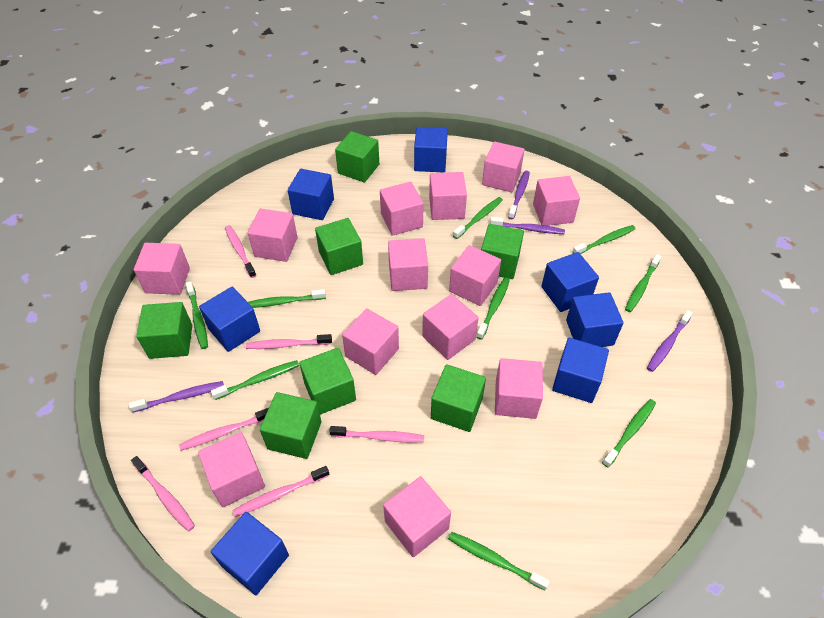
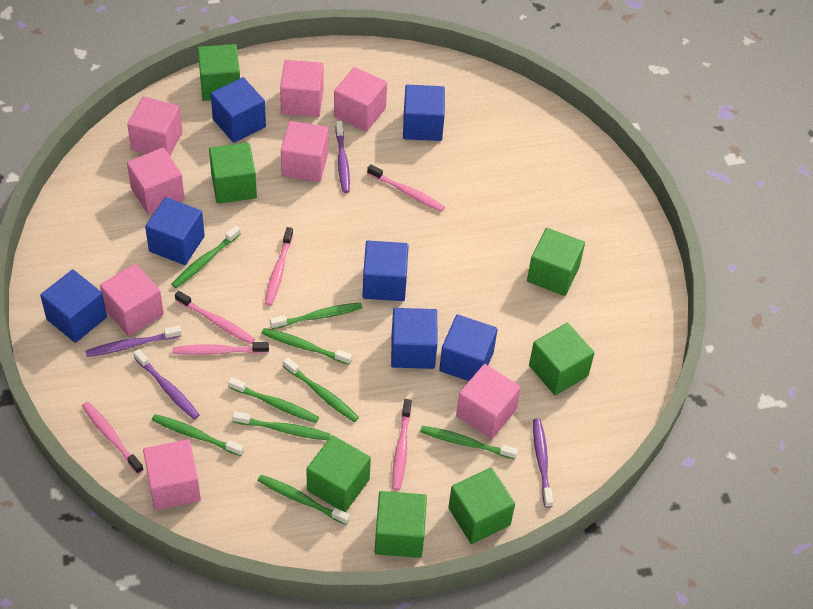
pink cube: 13 -> 8

